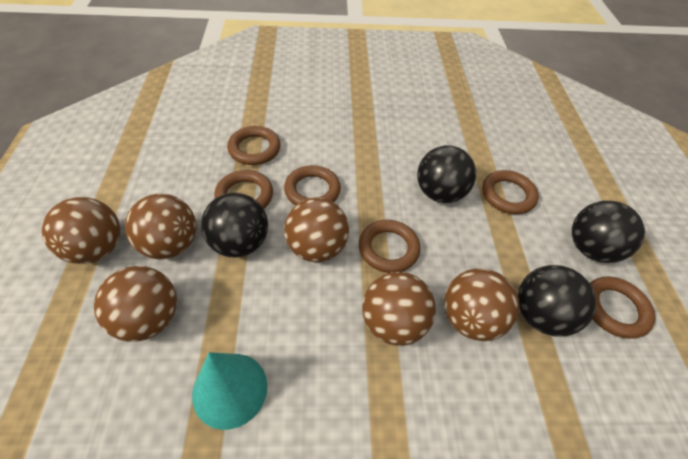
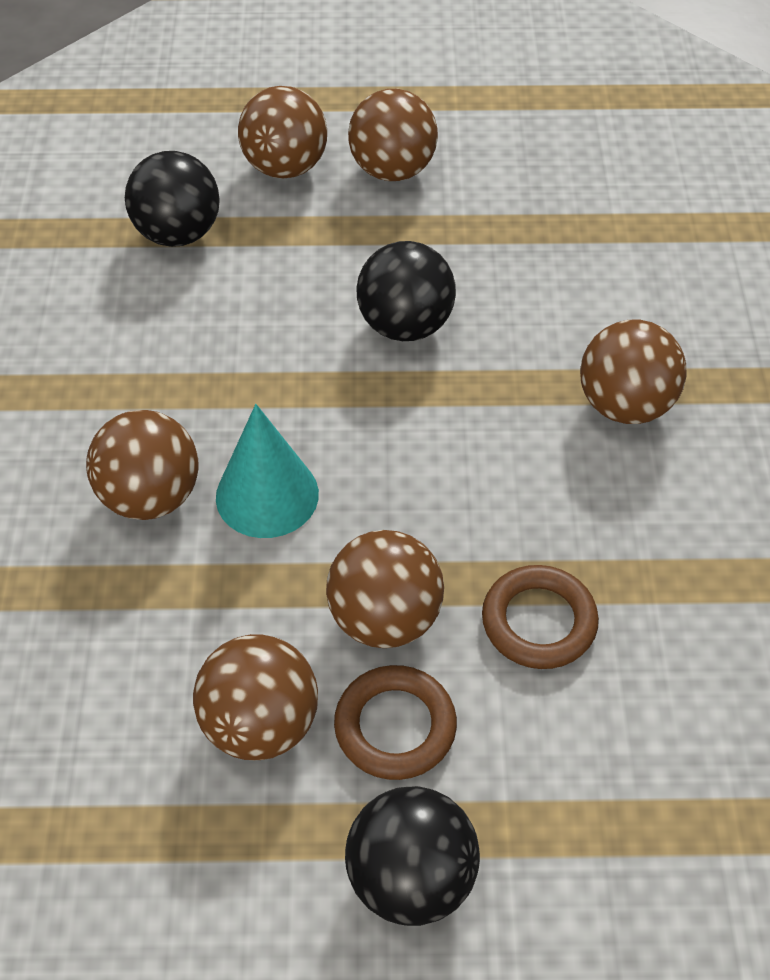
black ball: 4 -> 3
brown ring: 6 -> 2

